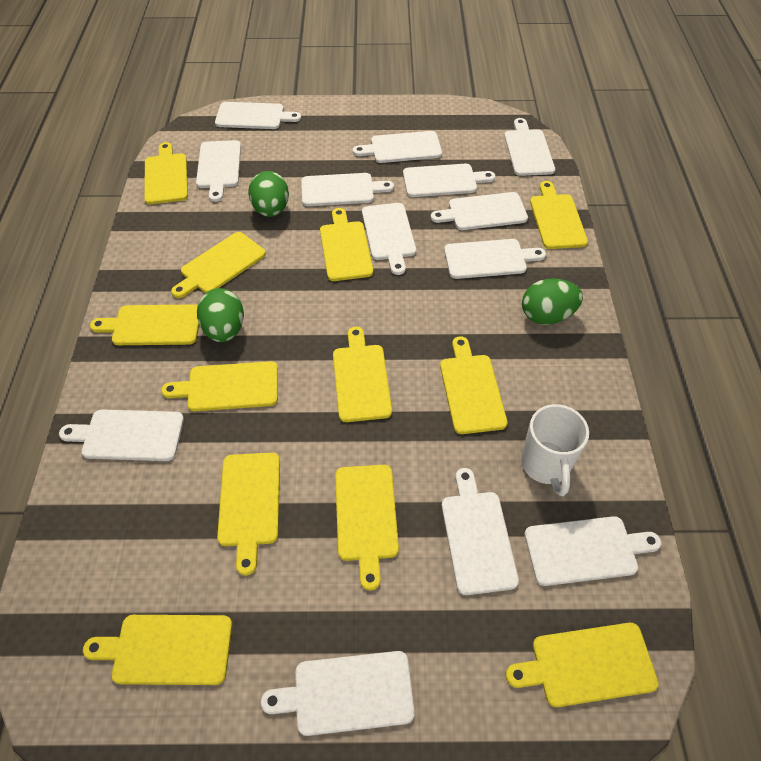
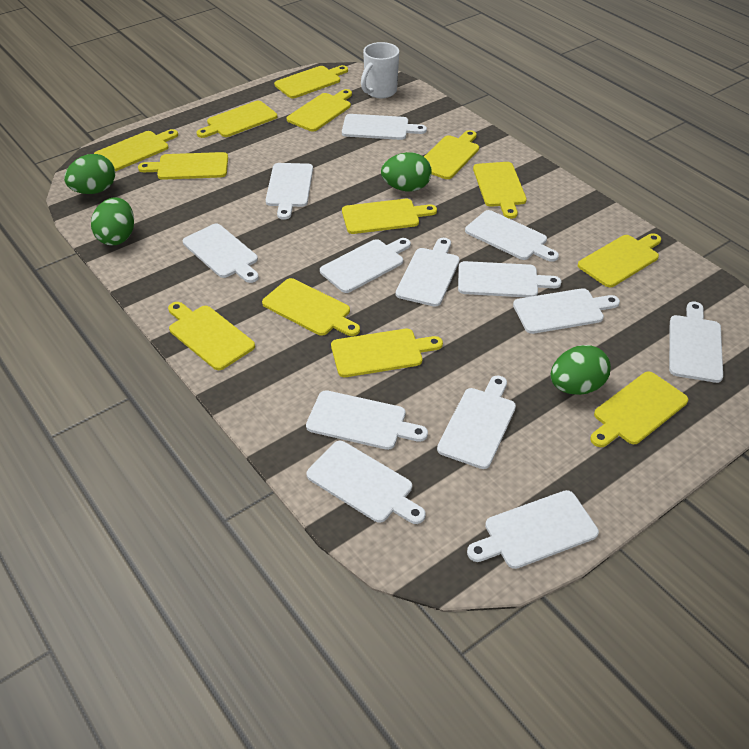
green egg: 3 -> 4
yellow cutting board: 12 -> 13

